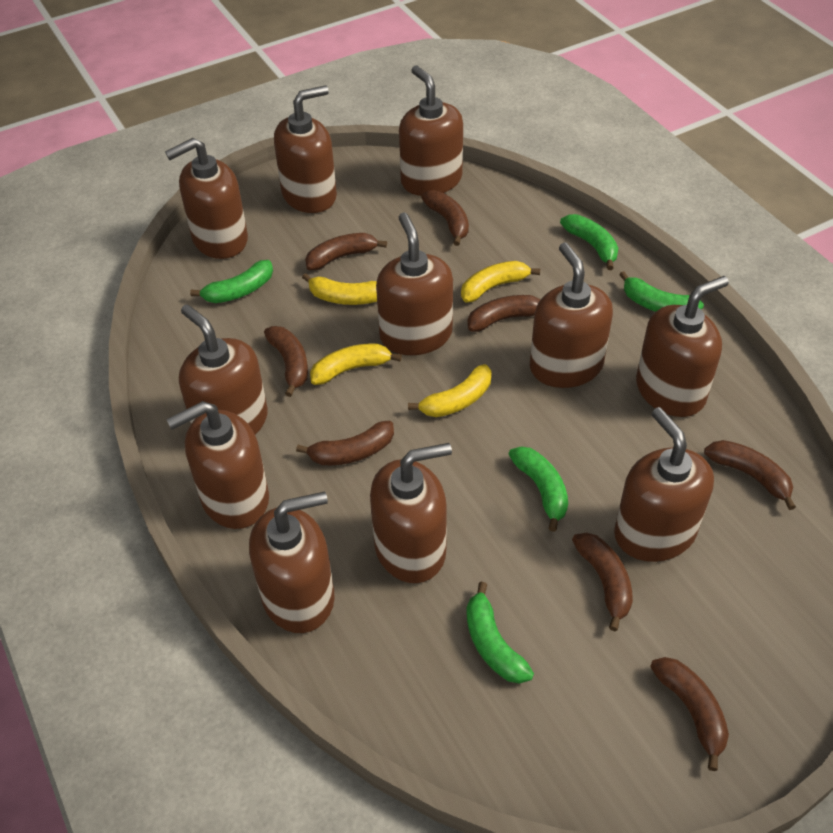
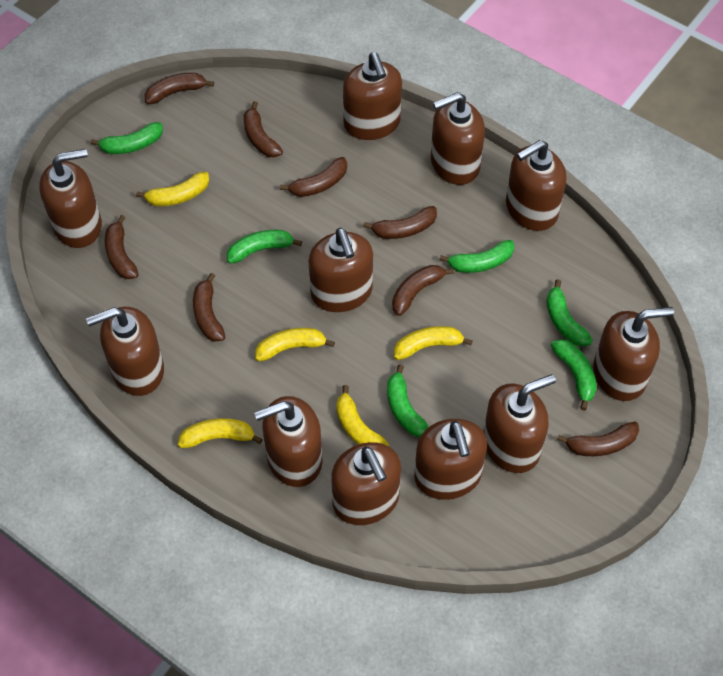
green banana: 5 -> 6
yellow banana: 4 -> 5

